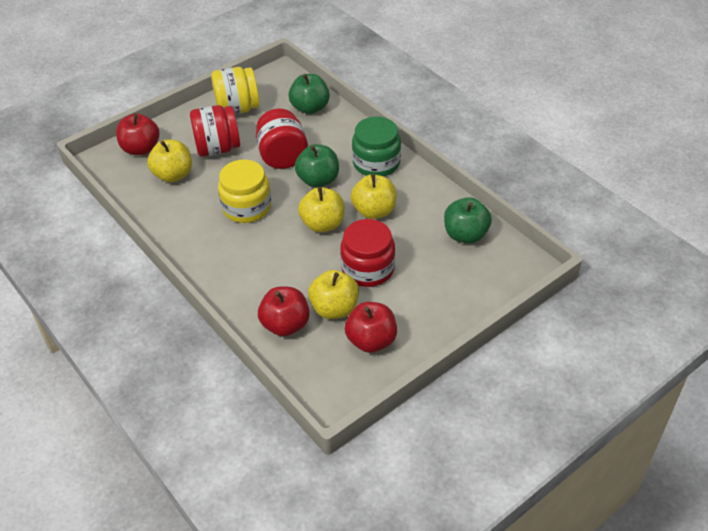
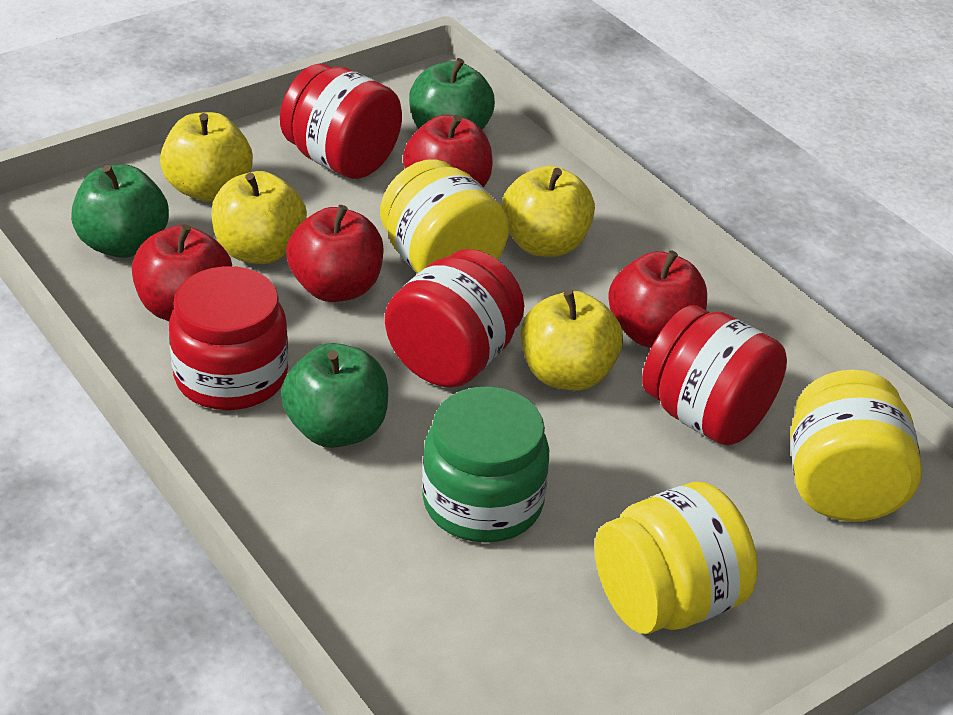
red apple: 3 -> 4
red jar: 3 -> 4
yellow jar: 2 -> 3

